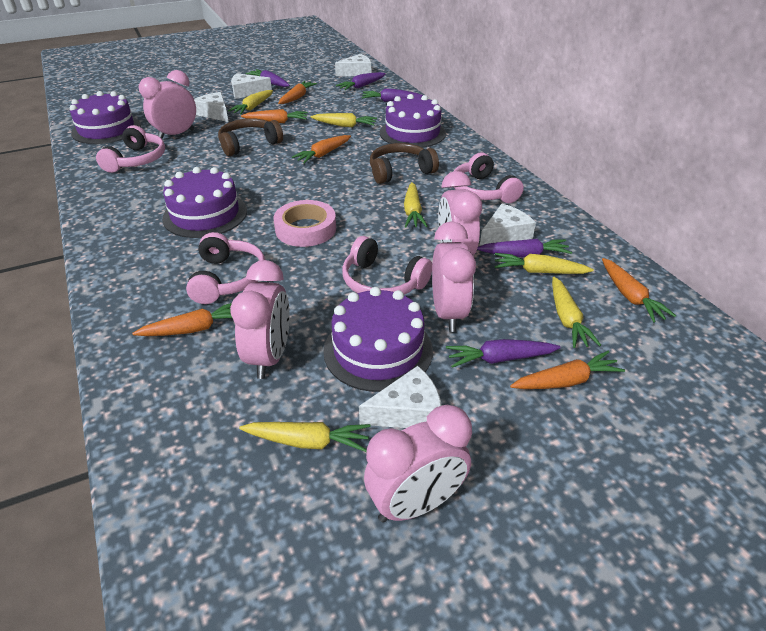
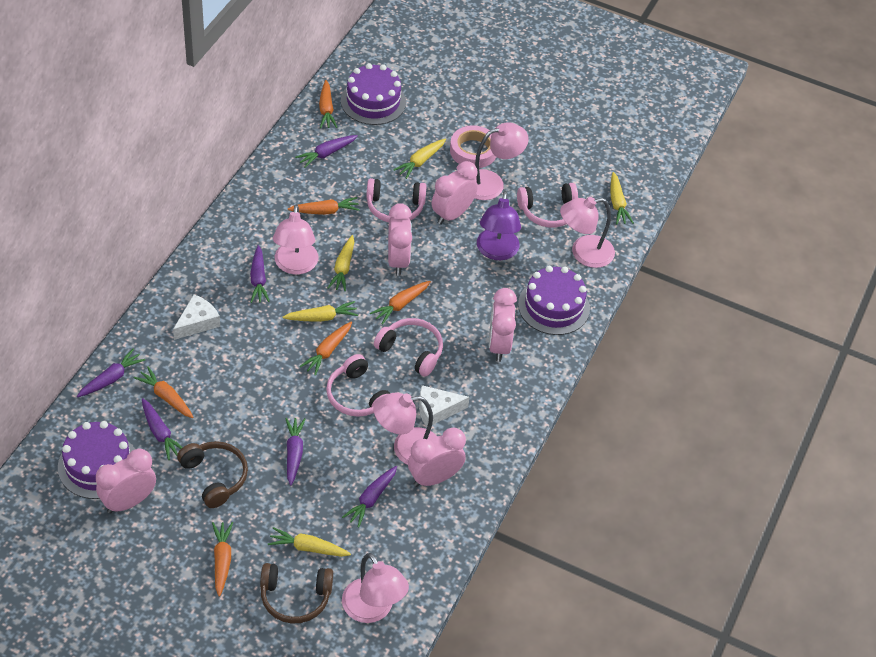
pink lamp: 0 -> 5
purple cake: 4 -> 3
purple carrot: 5 -> 6
purple lamp: 0 -> 1
white cheese: 5 -> 2
yellow carrot: 6 -> 5

